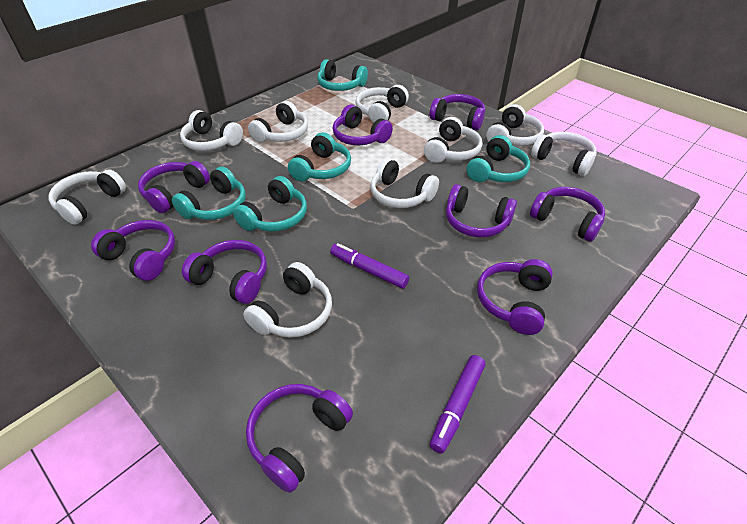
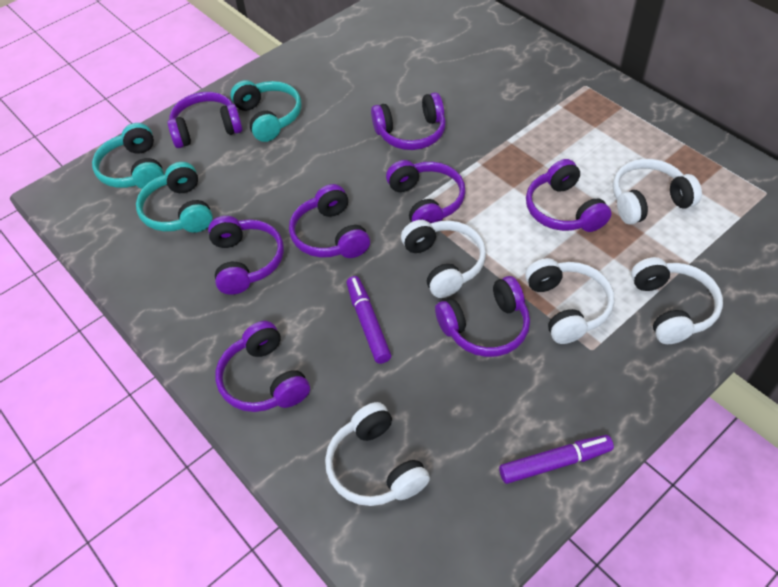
purple headphones: 9 -> 8
turquoise headphones: 5 -> 3
white headphones: 9 -> 5

